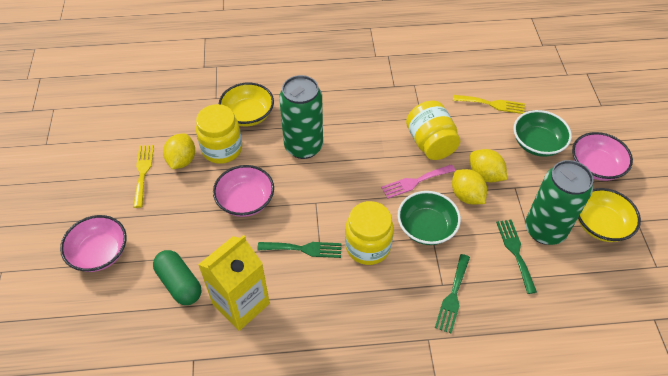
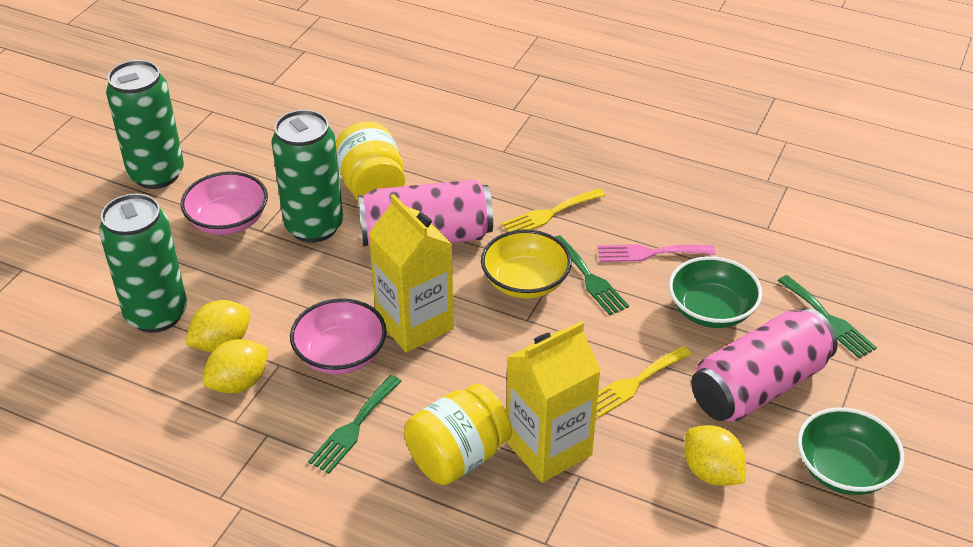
green can: 2 -> 3
green capsule: 1 -> 0
pink bowl: 3 -> 2
pink can: 0 -> 2
yellow bowl: 2 -> 1
yellow carton: 1 -> 2
yellow jar: 3 -> 2

